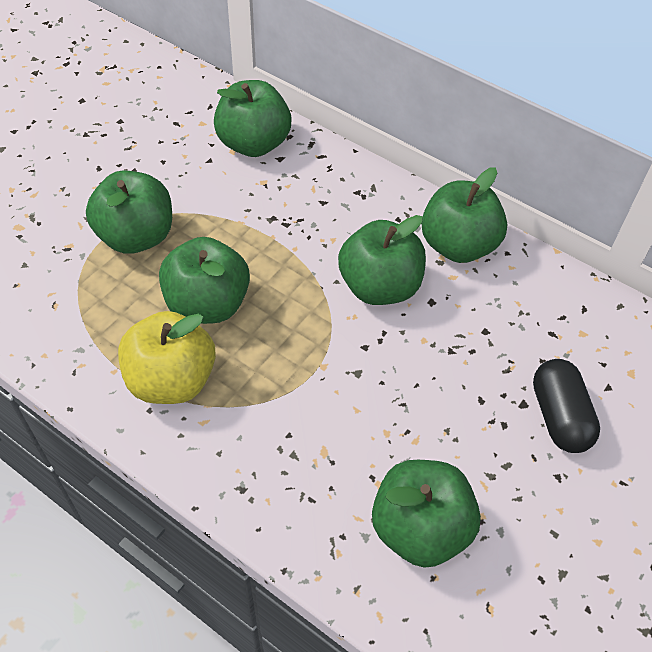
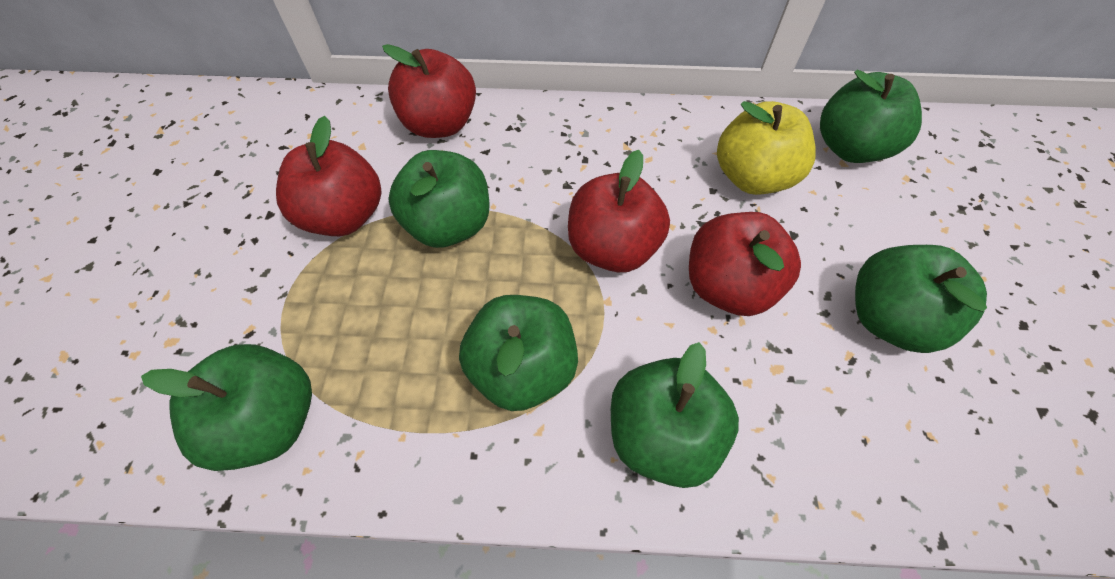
black capsule: 1 -> 0
red apple: 0 -> 4

